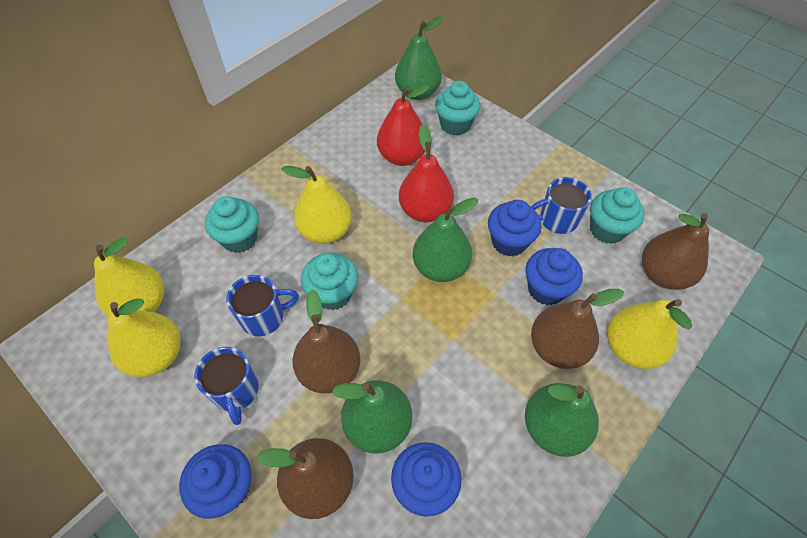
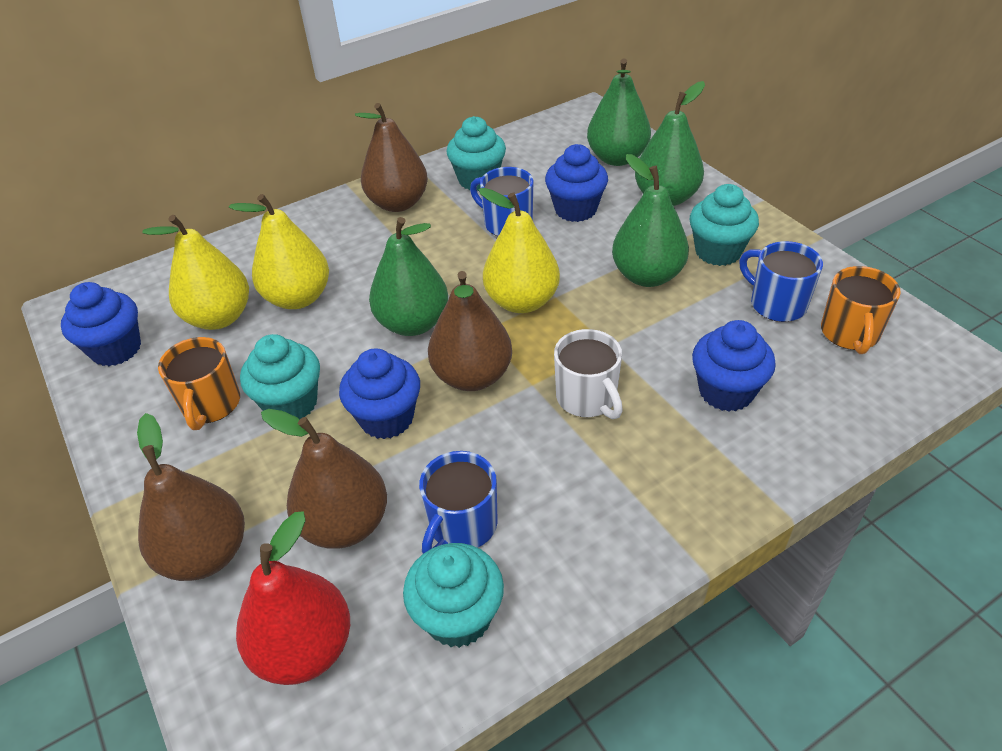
orange mug: 0 -> 2
red pear: 2 -> 1
white mug: 0 -> 1
yellow pear: 4 -> 3

